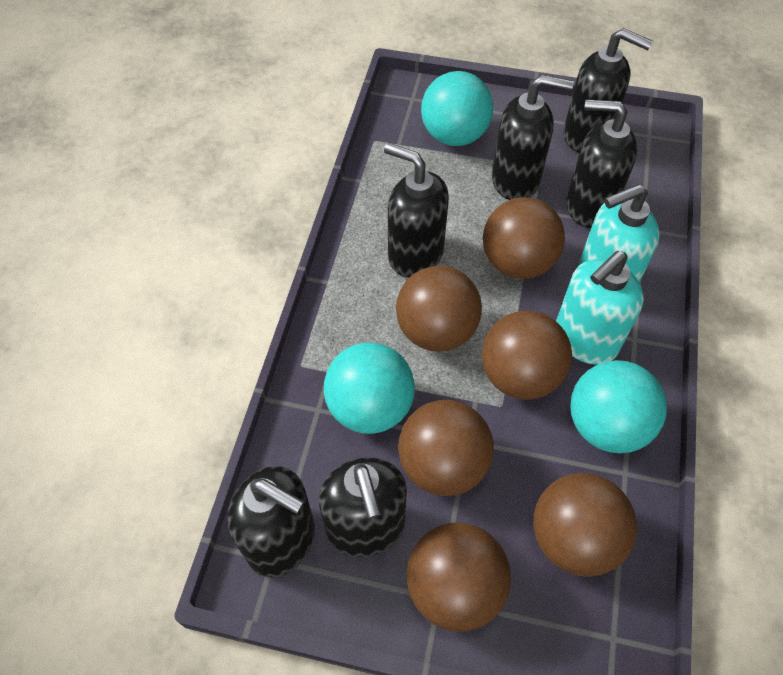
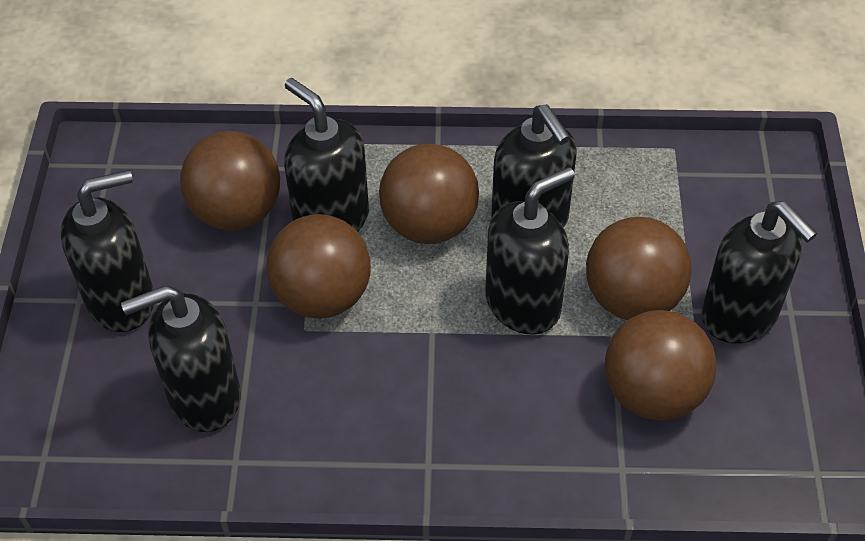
brown ball: 6 -> 5
turquoise ball: 3 -> 0
turquoise soap dispenser: 2 -> 0

